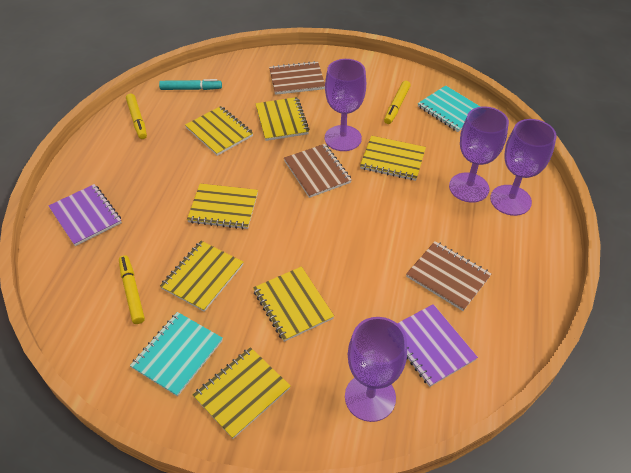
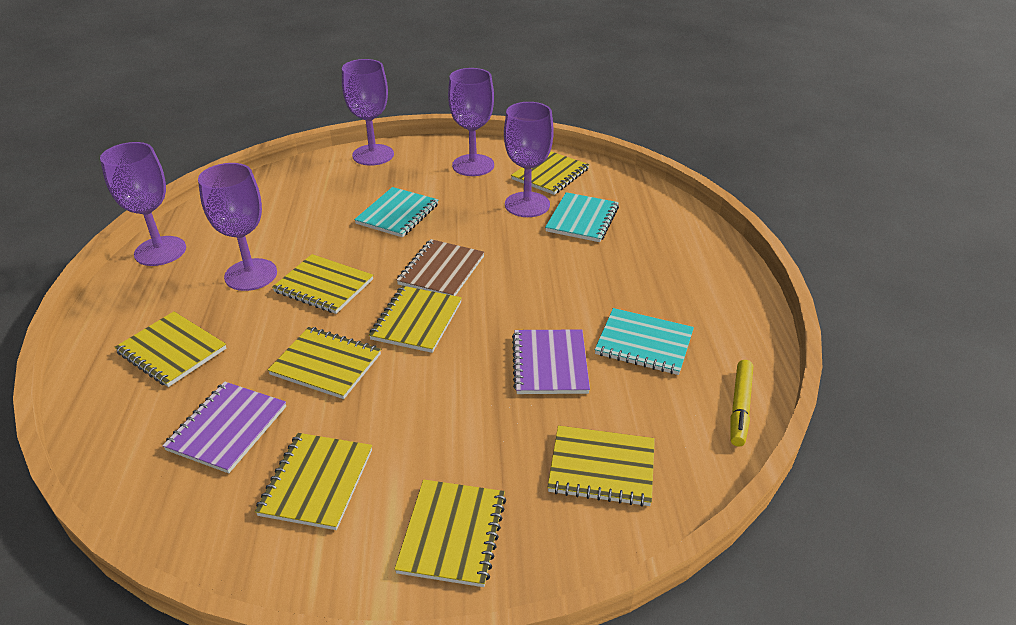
brown notebook: 3 -> 1
purple goblet: 4 -> 5
turquoise marker: 1 -> 0
turquoise notebook: 2 -> 3
yellow marker: 3 -> 1
yellow notebook: 7 -> 8

